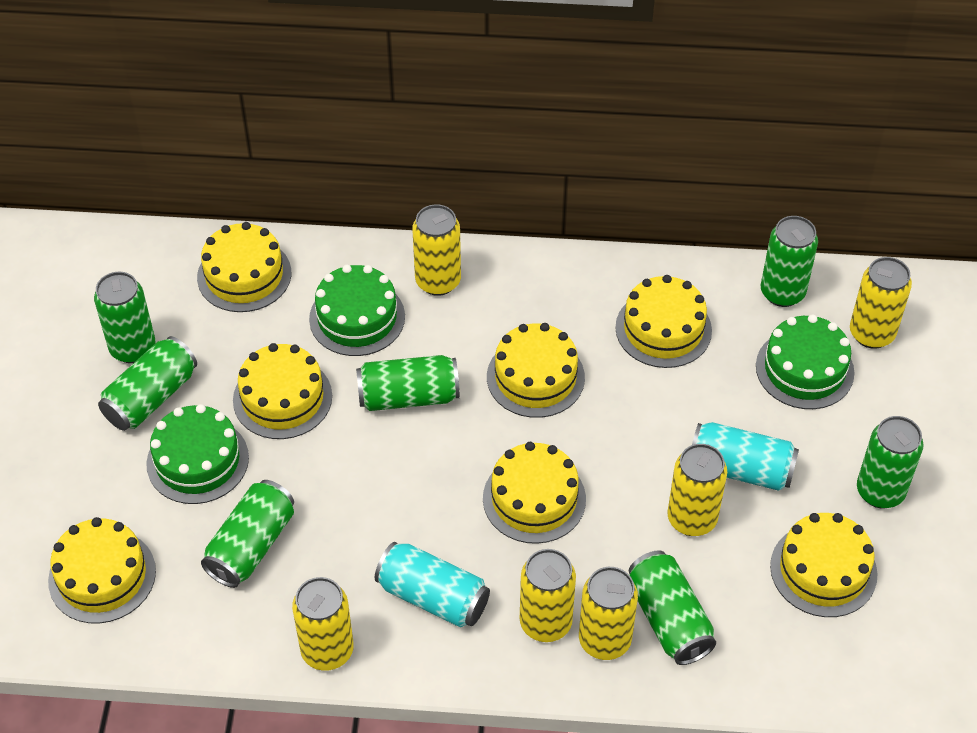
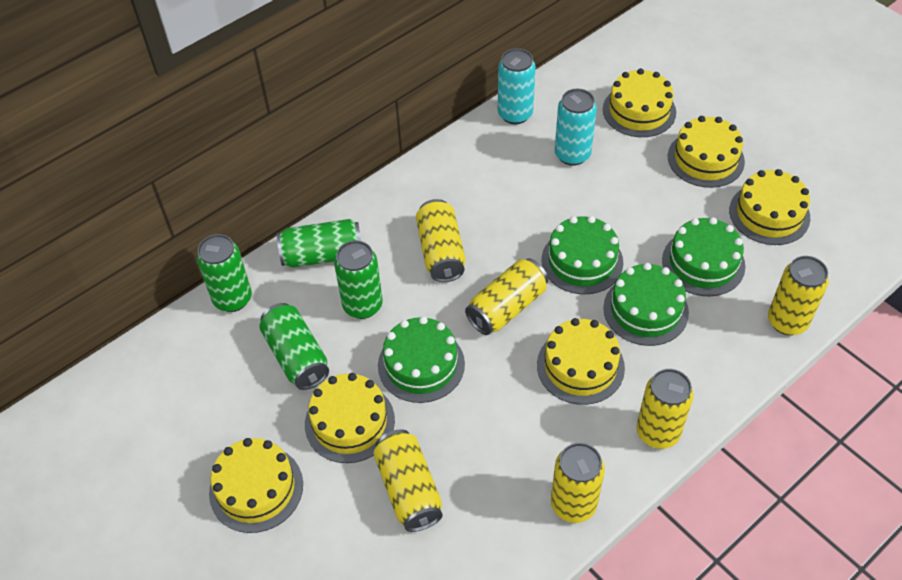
green cake: 3 -> 4
green can: 7 -> 4
yellow cake: 7 -> 6

